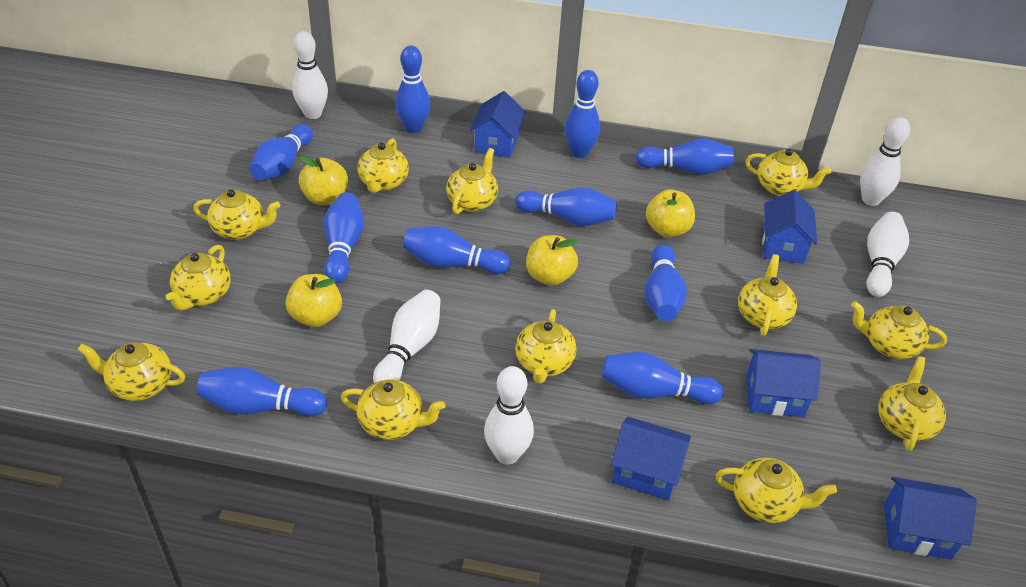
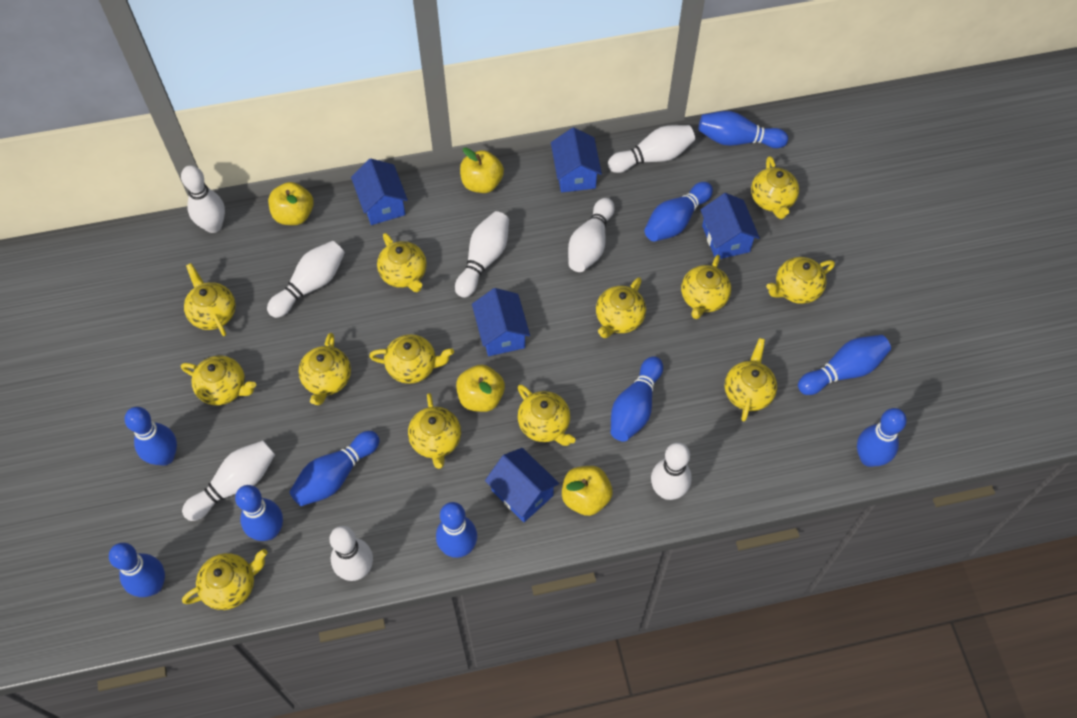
white bowling pin: 5 -> 8
yellow teapot: 12 -> 13

